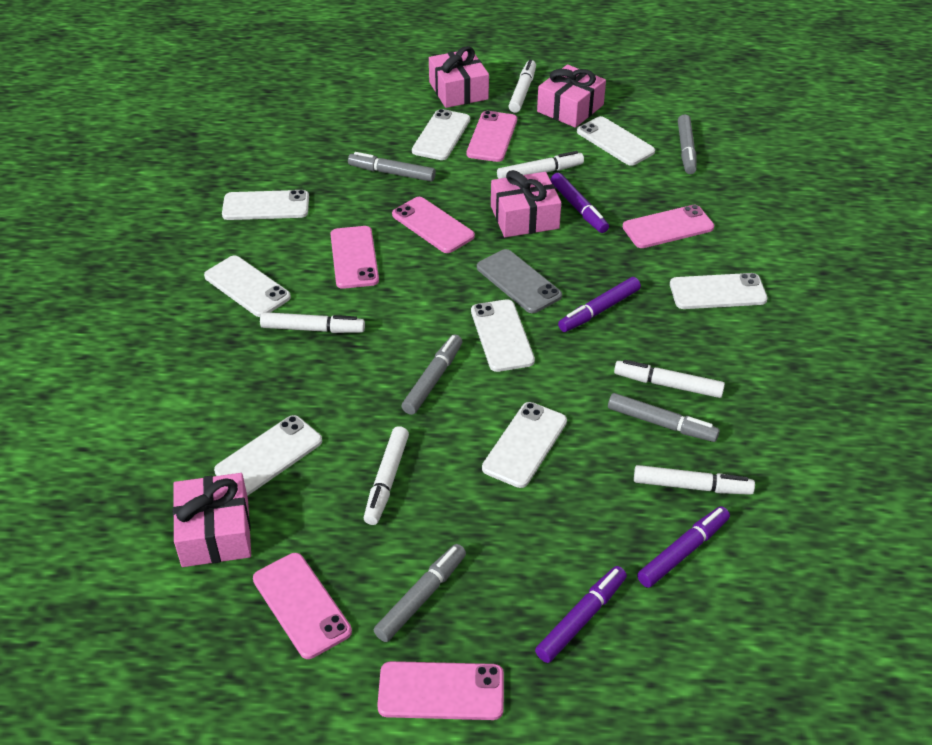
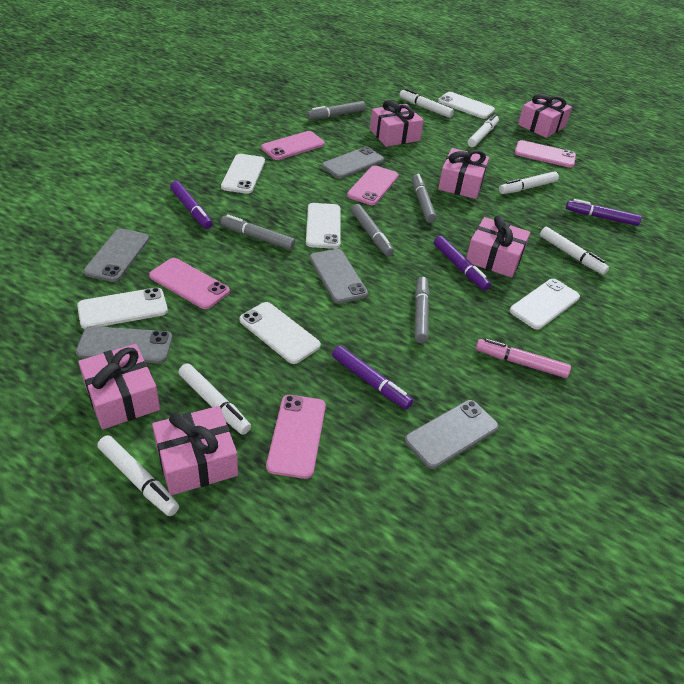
grey phone: 1 -> 5
pink gift: 4 -> 6
pink marker: 0 -> 1
pink phone: 6 -> 5
white phone: 8 -> 6

